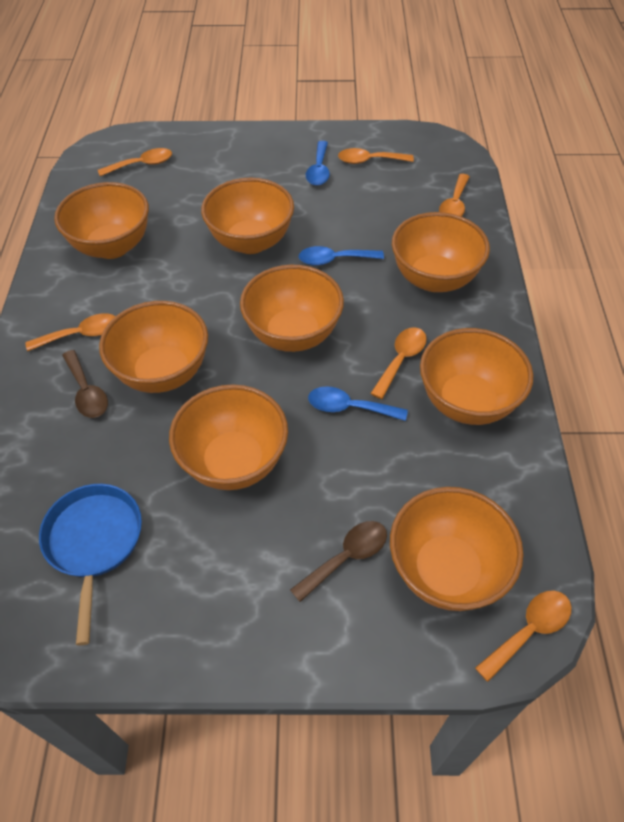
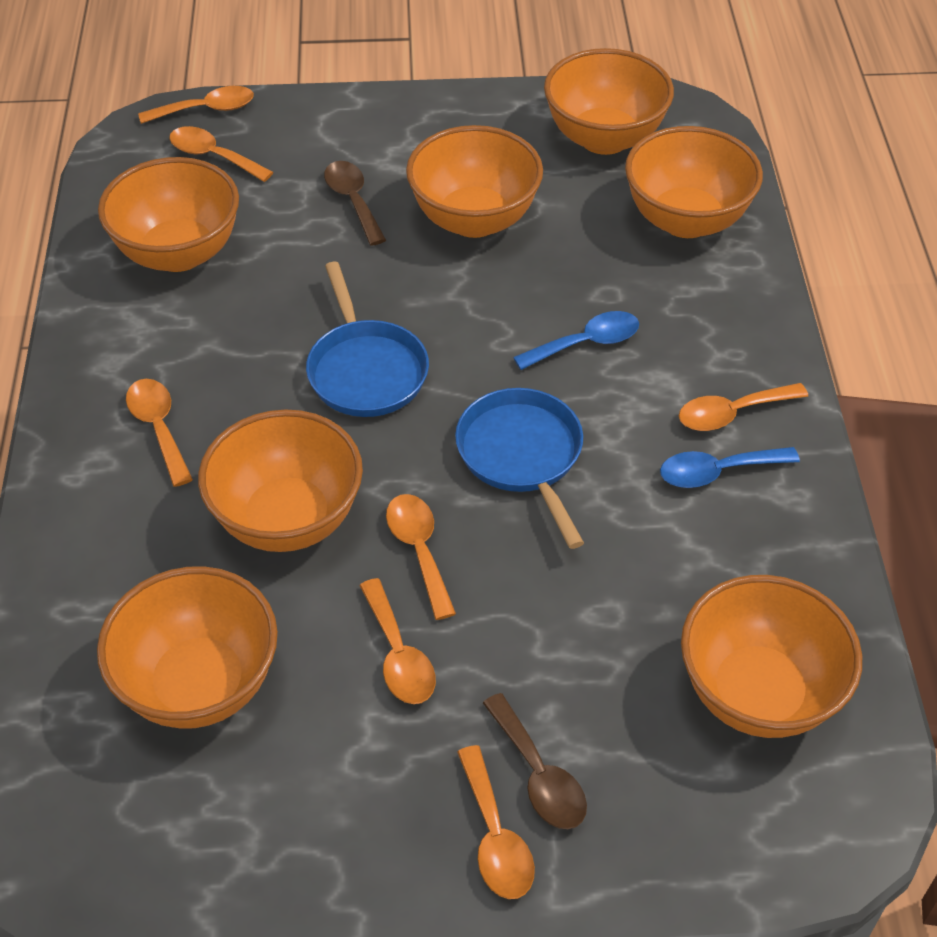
blue pan: 1 -> 2
blue spoon: 3 -> 2
orange bowl: 8 -> 7
orange spoon: 6 -> 7

